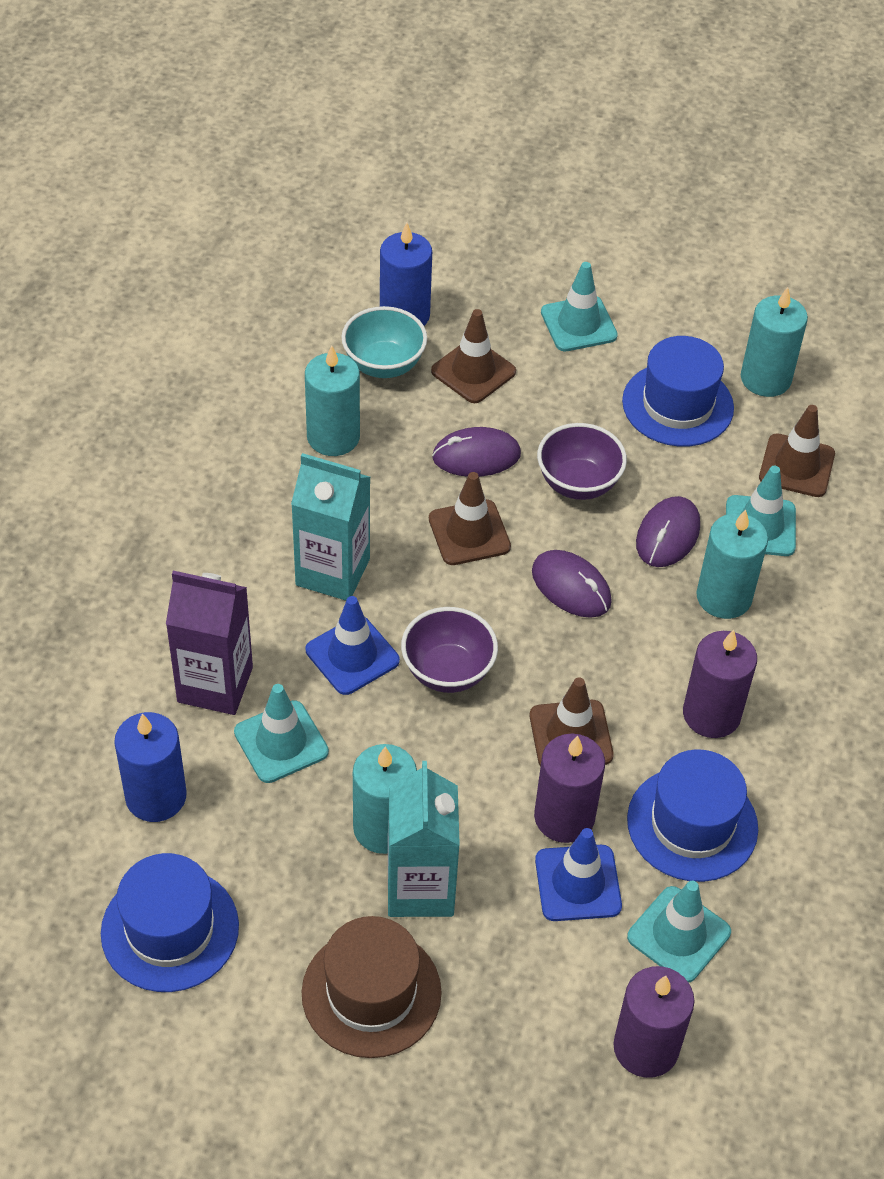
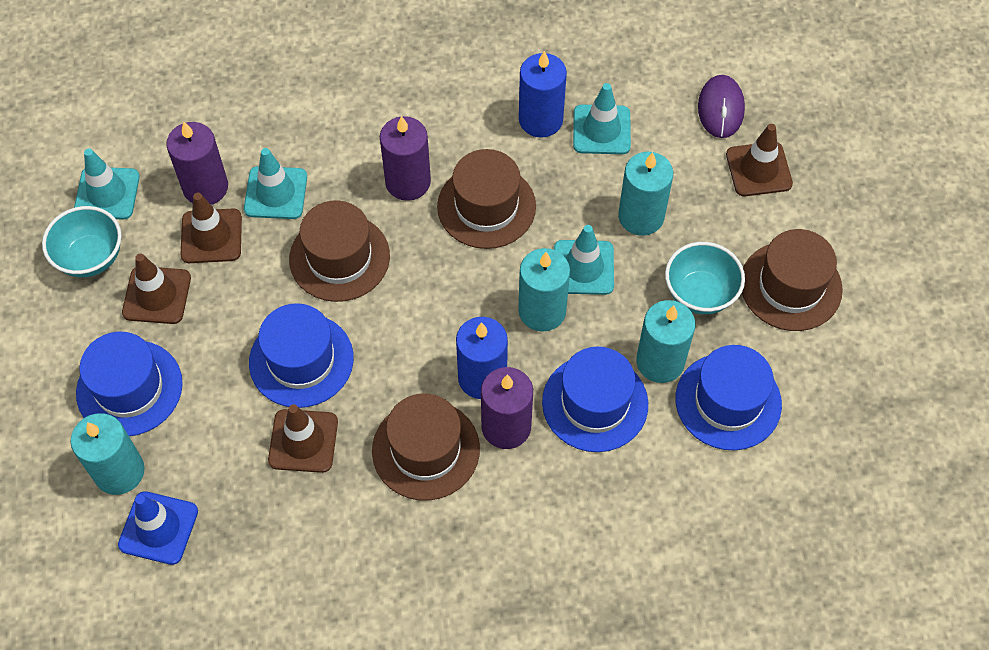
blue hat: 3 -> 4
blue traffic cone: 2 -> 1
brown hat: 1 -> 4
purple bowl: 2 -> 0
purple carton: 1 -> 0
purple mouse: 3 -> 1
turquoise bowl: 1 -> 2
turquoise carton: 2 -> 0

